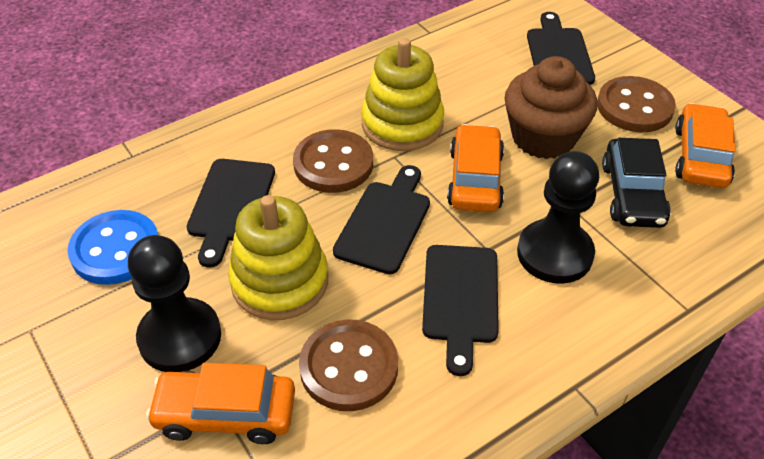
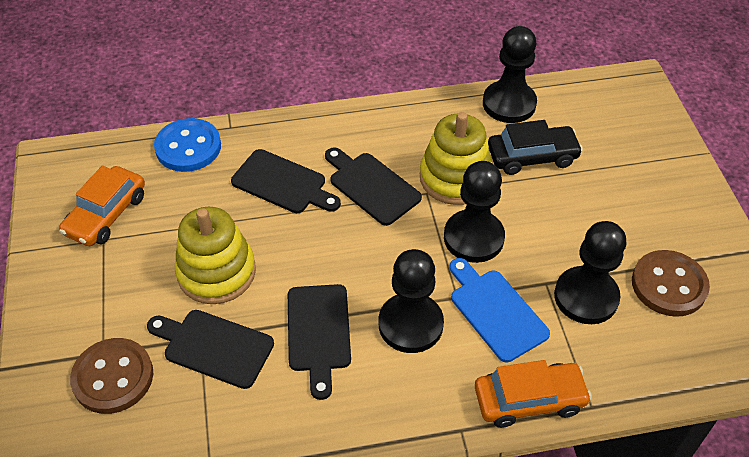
black pawn: 2 -> 4
blue cutting board: 0 -> 1
brown button: 3 -> 2
brown cupcake: 1 -> 0
orange car: 3 -> 2

